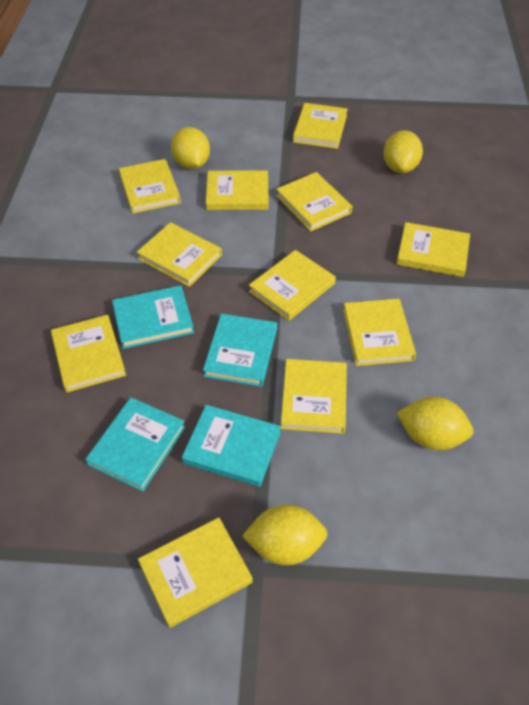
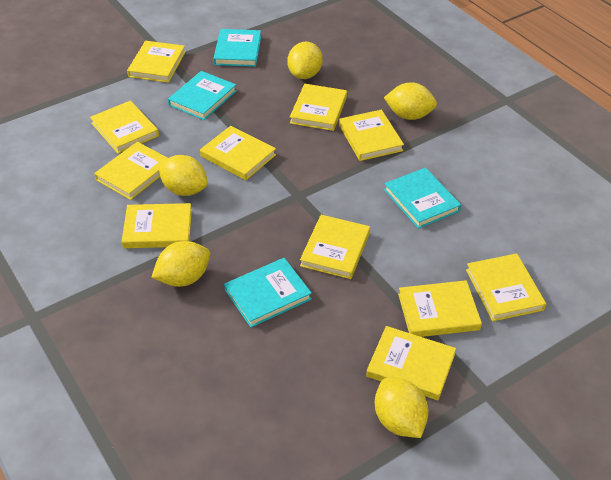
yellow lemon: 4 -> 5

